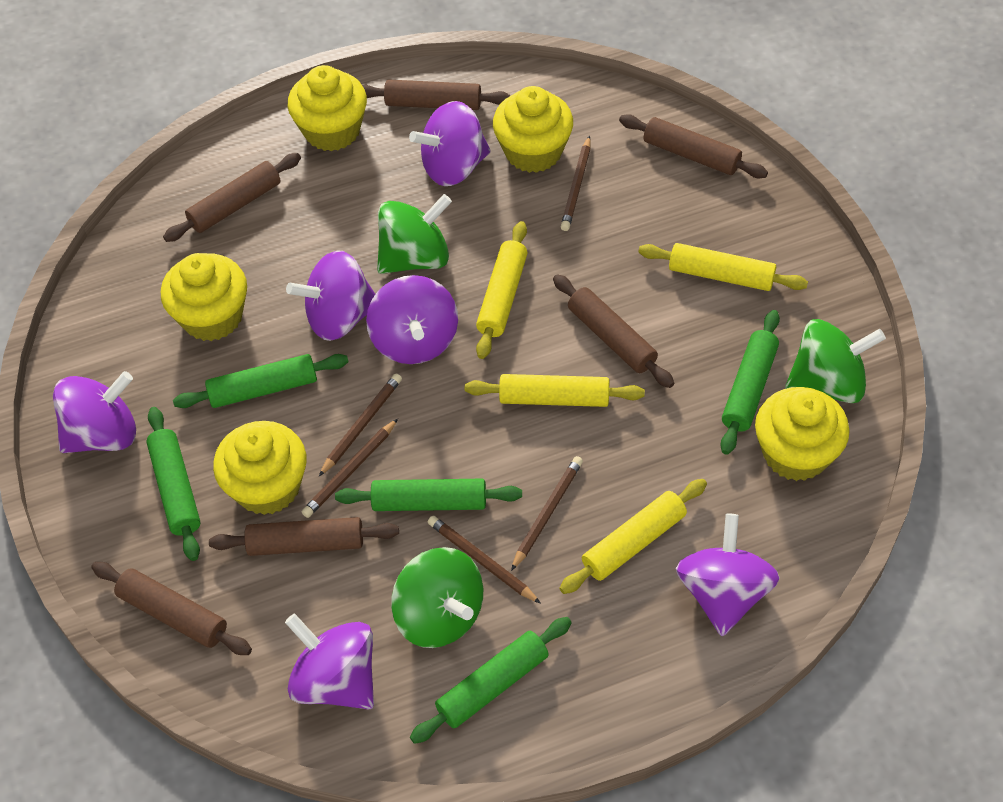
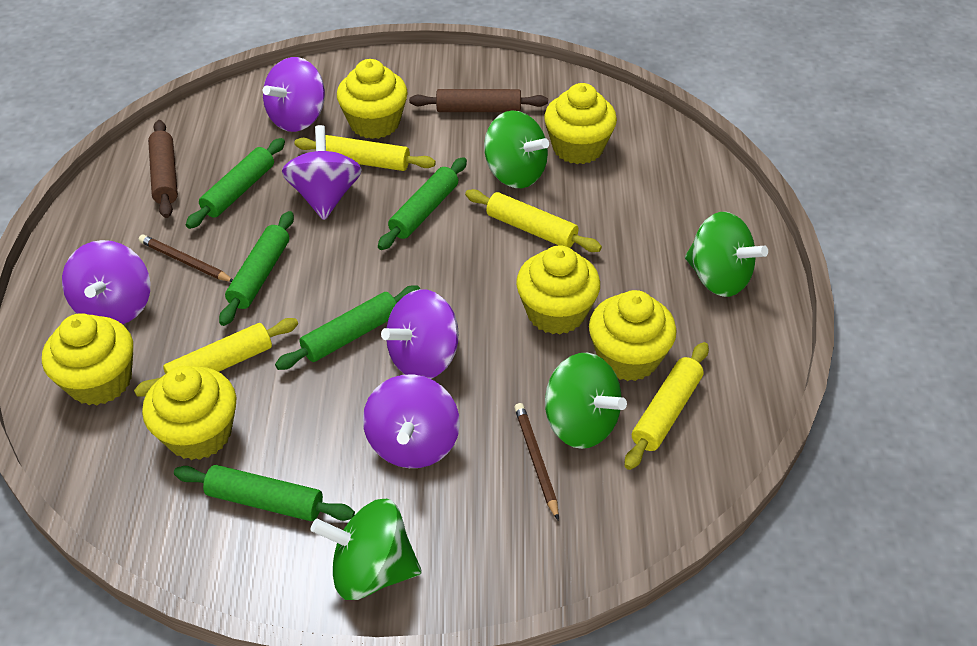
brown pencil: 5 -> 2
brown rolling pin: 6 -> 2
green spinning top: 3 -> 4
purple spinning top: 6 -> 5
yellow cupcake: 5 -> 6

